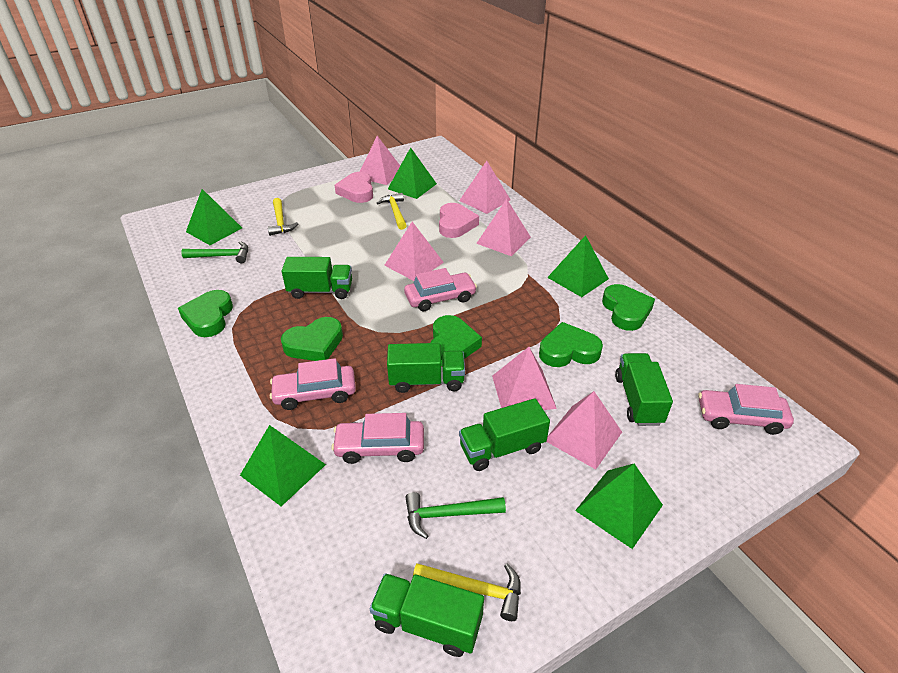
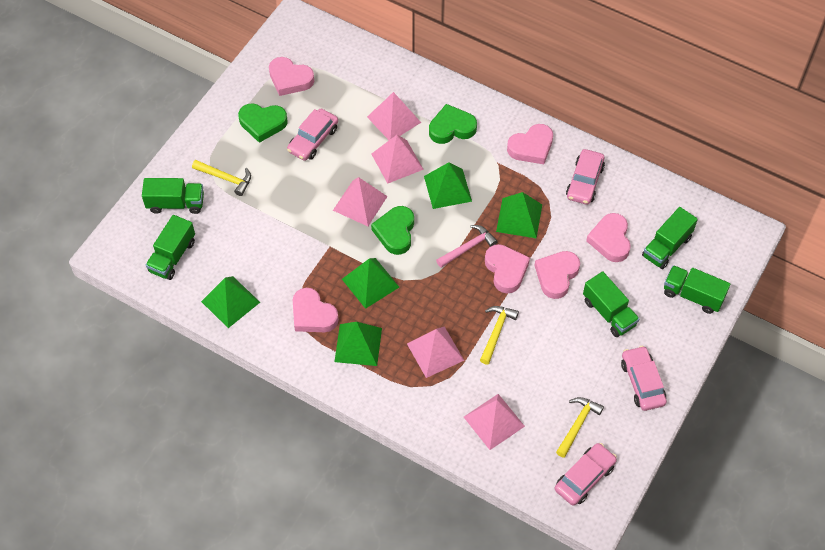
green hammer: 2 -> 0
green heart: 5 -> 3
pink hammer: 0 -> 1
pink heart: 2 -> 6
pink pyramid: 6 -> 5

